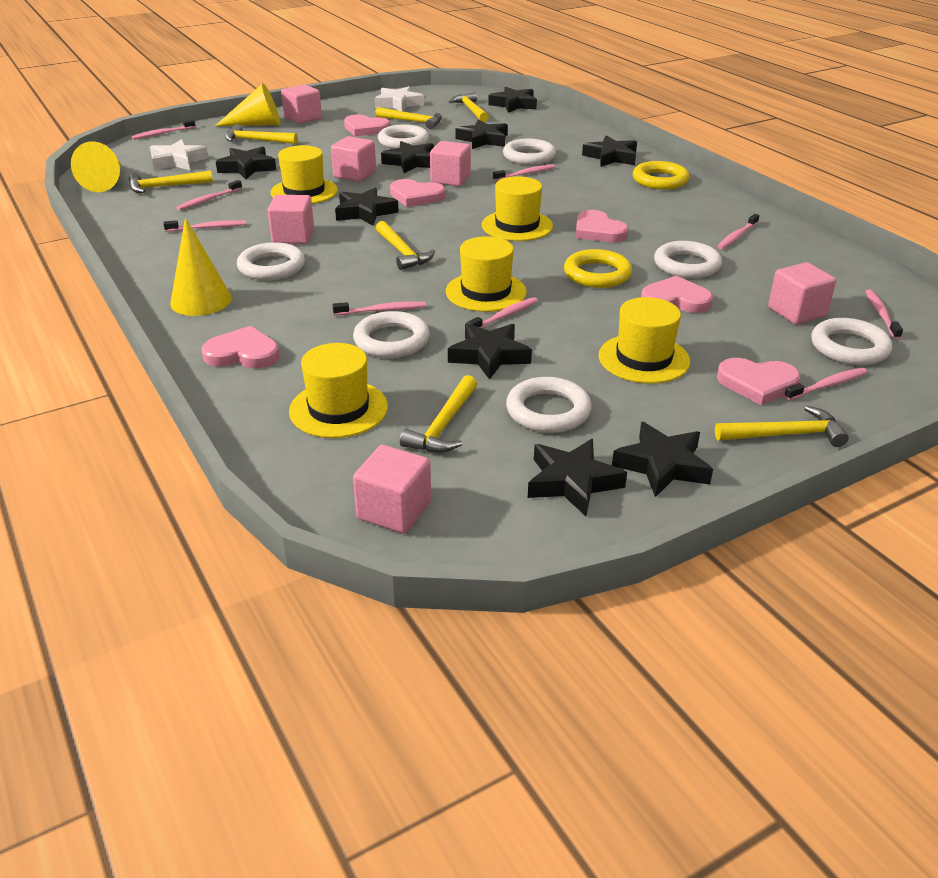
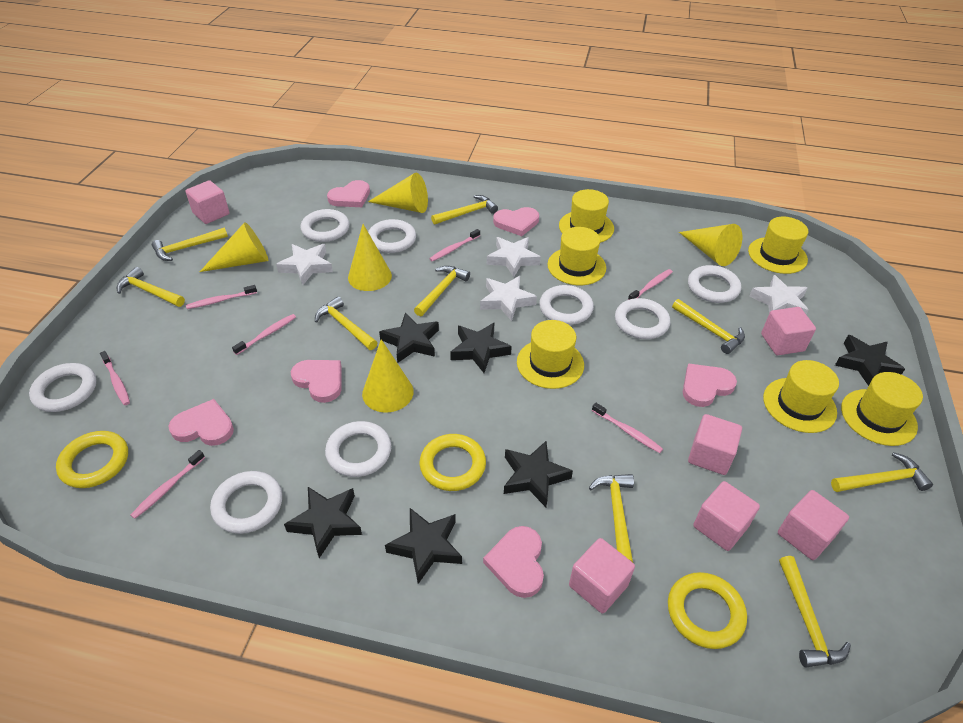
black star: 9 -> 6
pink toothbrush: 9 -> 7
white ring: 7 -> 8
white star: 2 -> 4
yellow cone: 3 -> 5
yellow hammer: 7 -> 9
yellow hat: 5 -> 6
yellow ring: 2 -> 3

